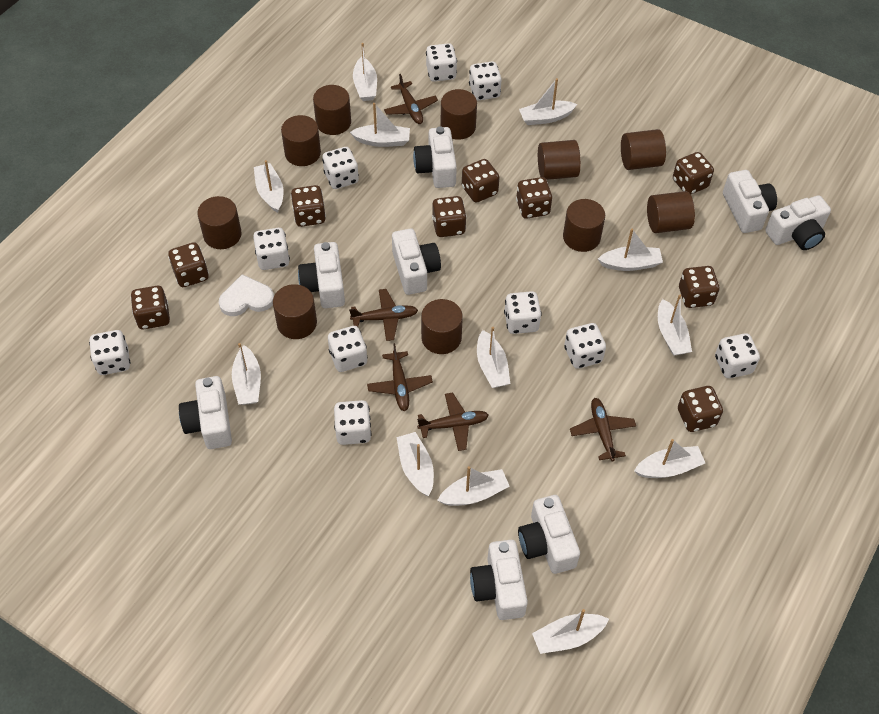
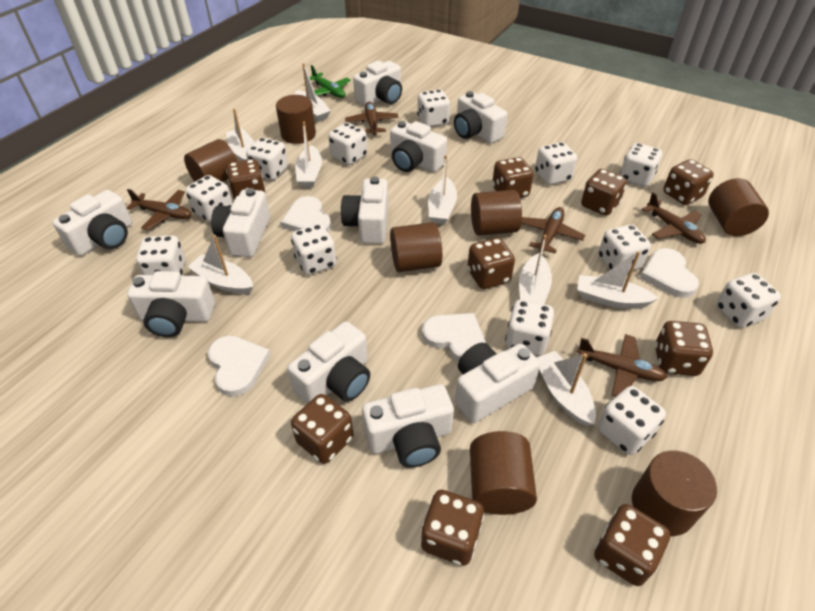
brown cylinder: 10 -> 7
green plane: 0 -> 1
white boat: 12 -> 8
white camera: 8 -> 10
white dice: 10 -> 12
white heart: 1 -> 4

